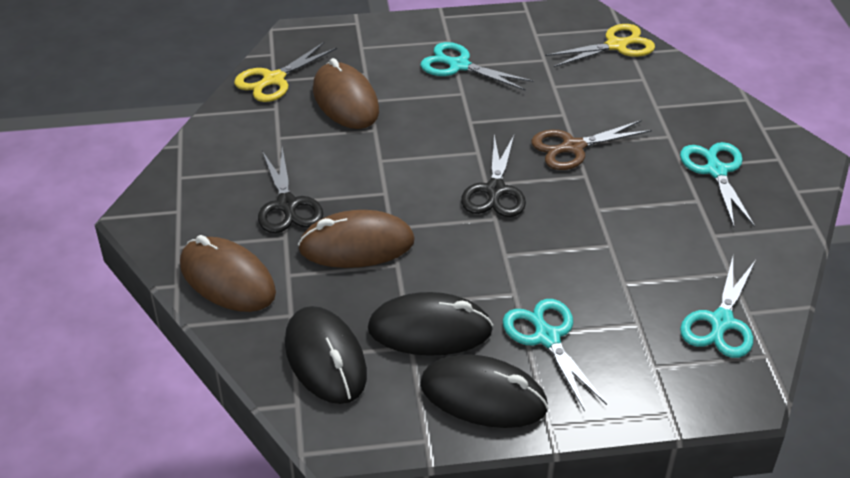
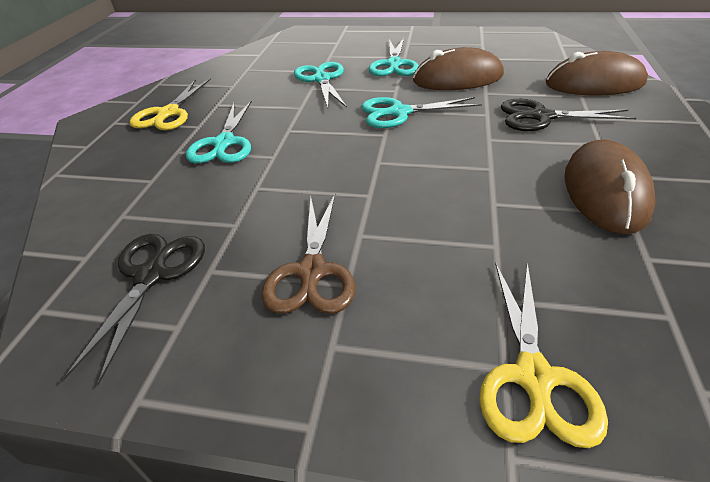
black mouse: 3 -> 0

